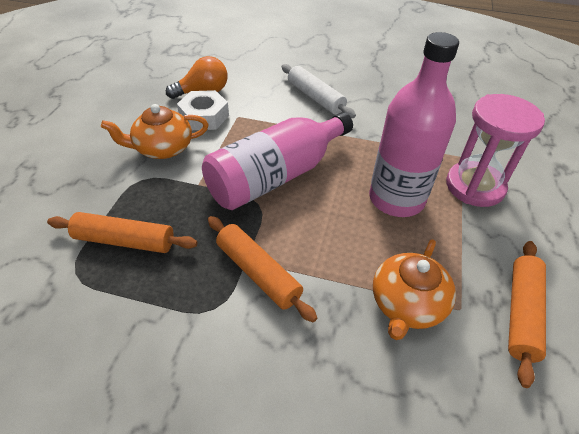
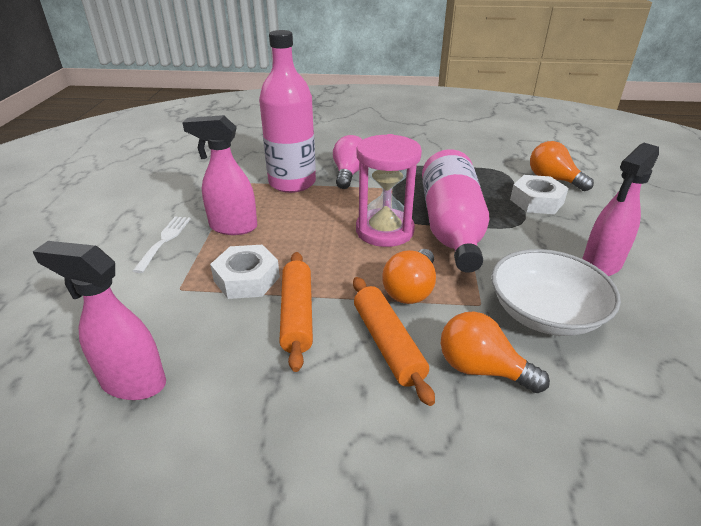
orange light bulb: 1 -> 3
orange rolling pin: 3 -> 2
orange teapot: 2 -> 0
pink light bulb: 0 -> 1
pink spray bottle: 0 -> 3
white bowl: 0 -> 1
white fork: 0 -> 1
white nut: 1 -> 2
white rolling pin: 1 -> 0

